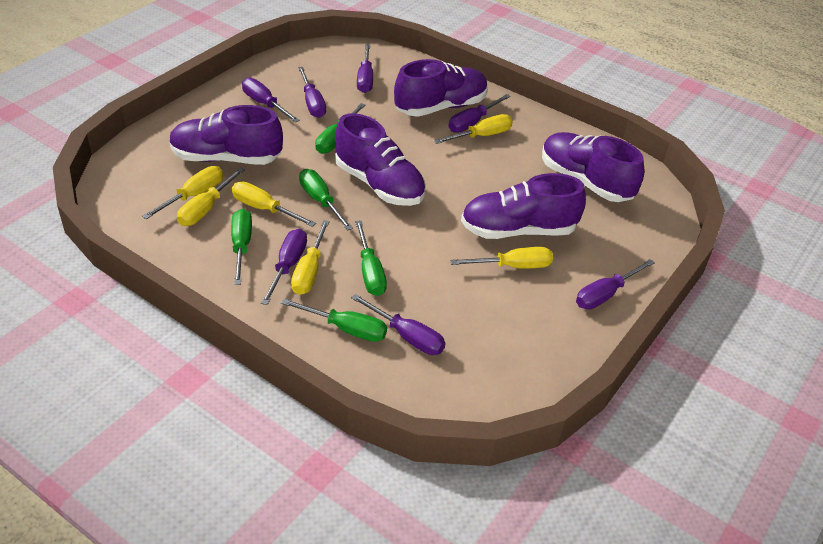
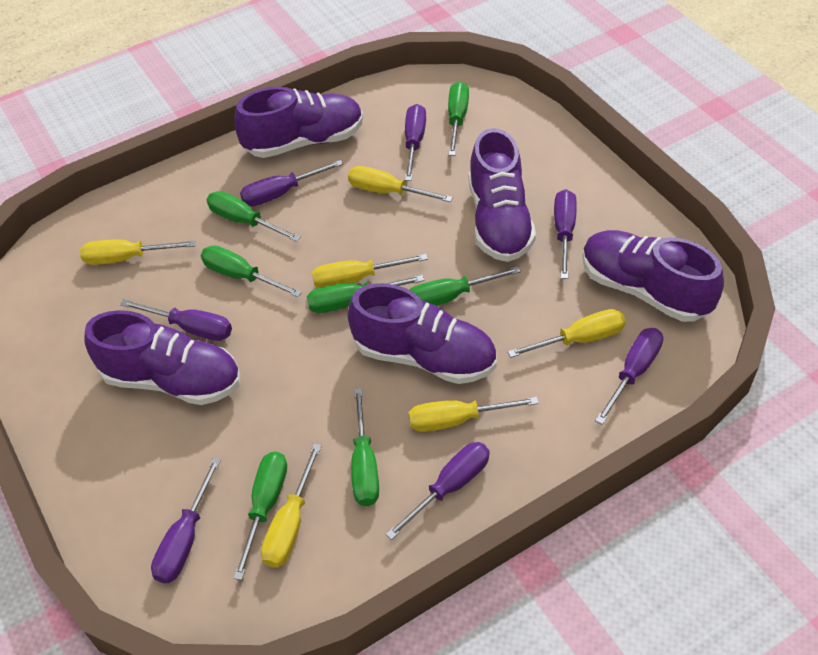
green screwdriver: 5 -> 7

